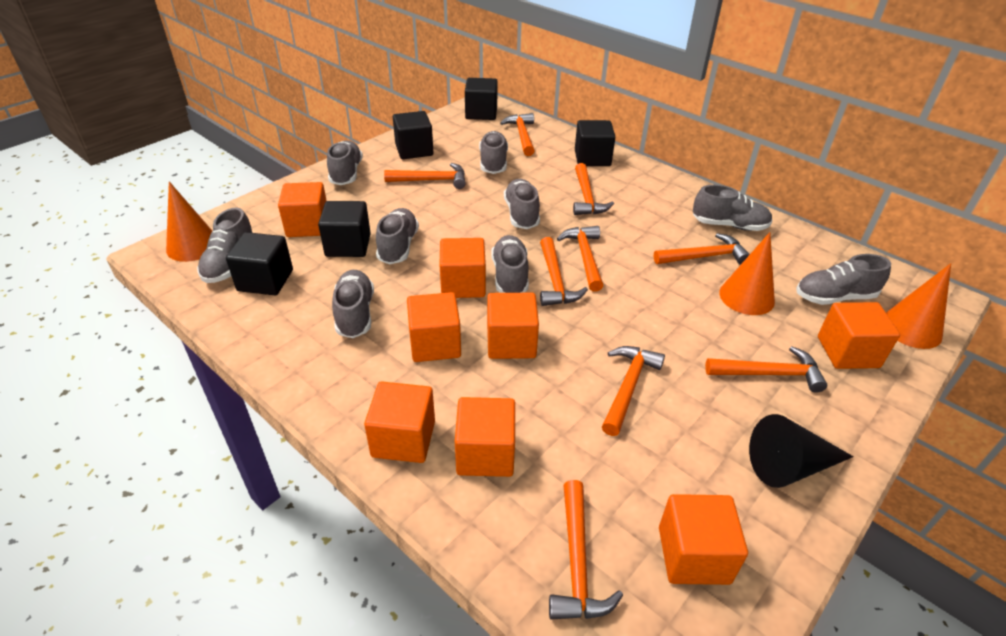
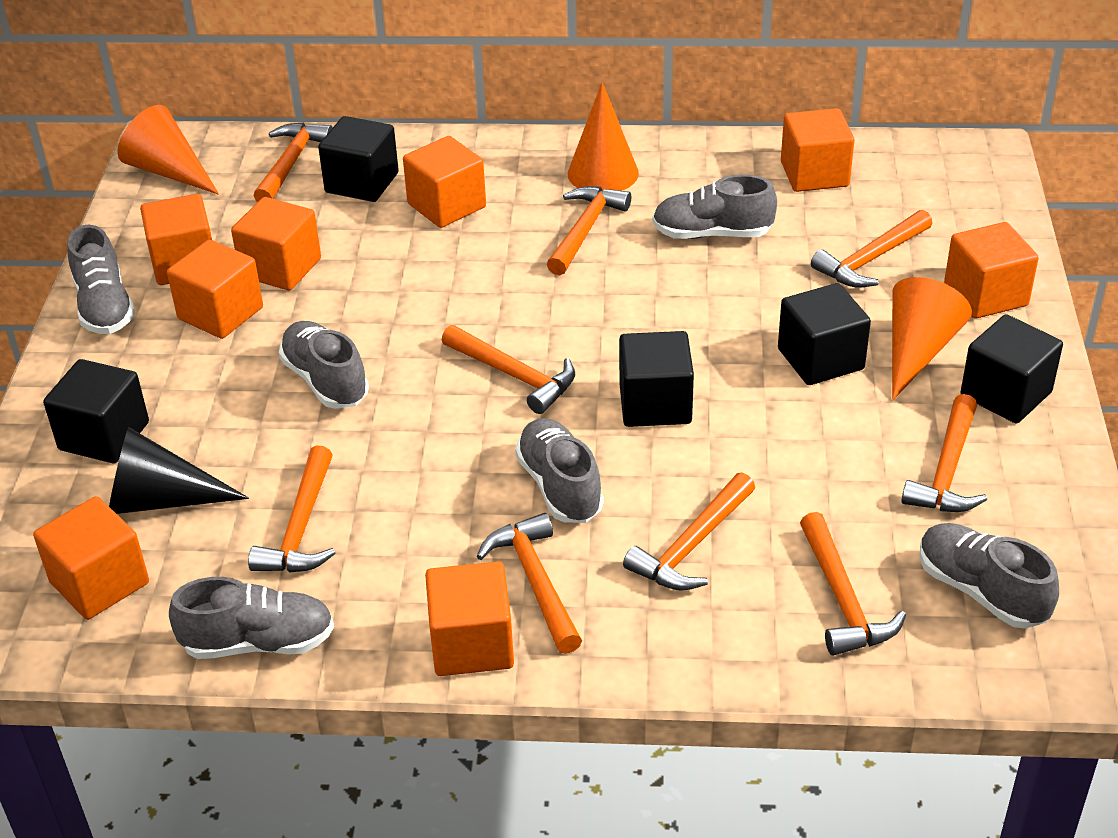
grey shoe: 9 -> 6

